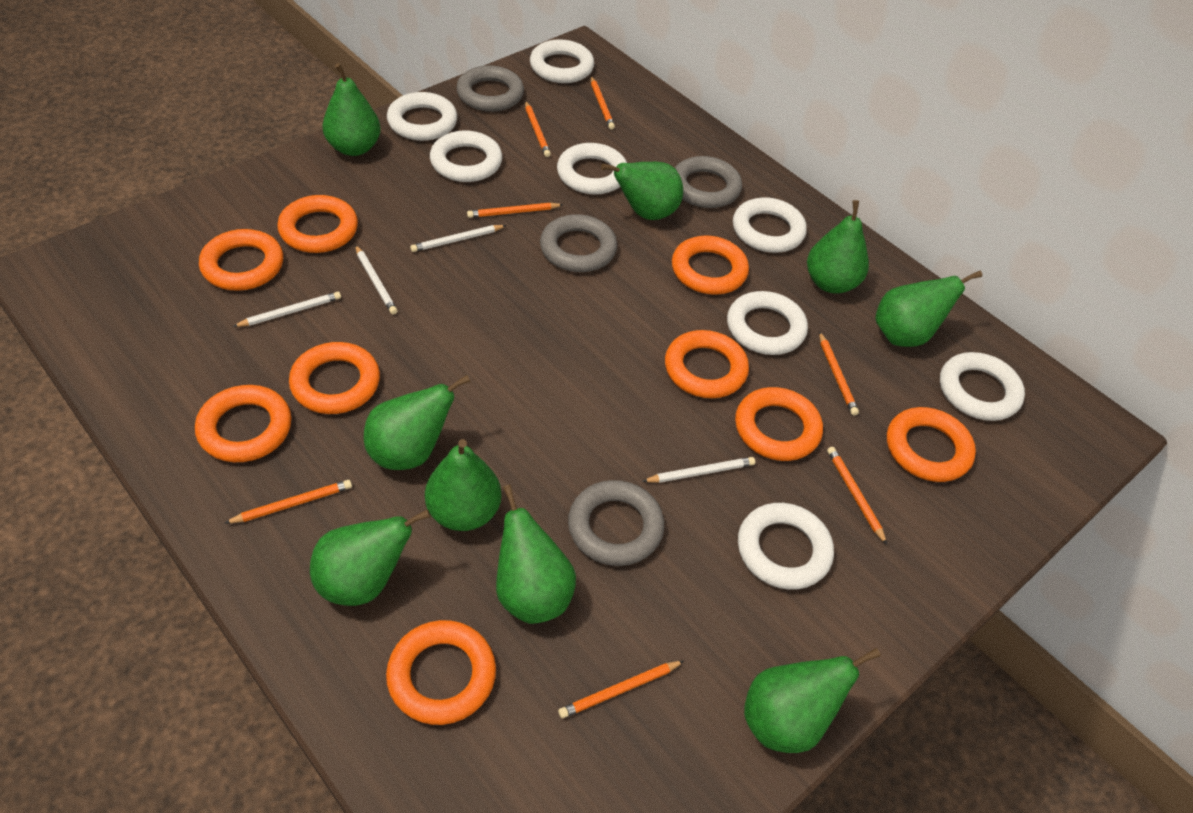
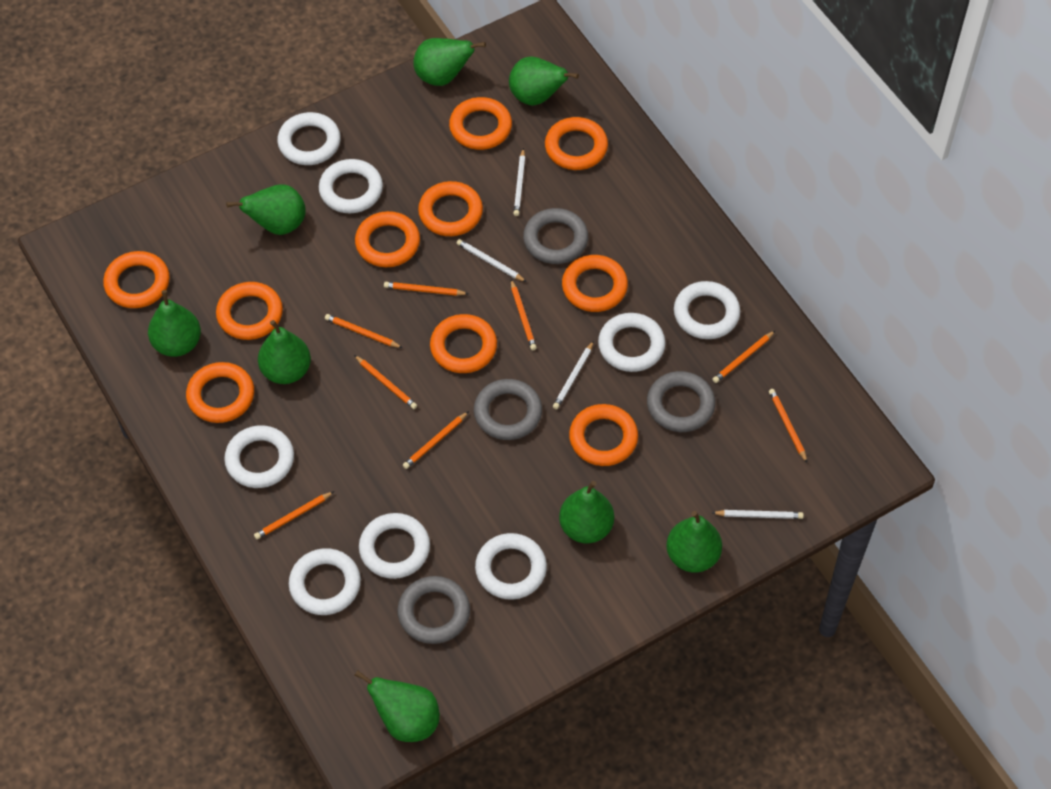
green pear: 9 -> 8
orange pencil: 7 -> 8
orange ring: 9 -> 10

